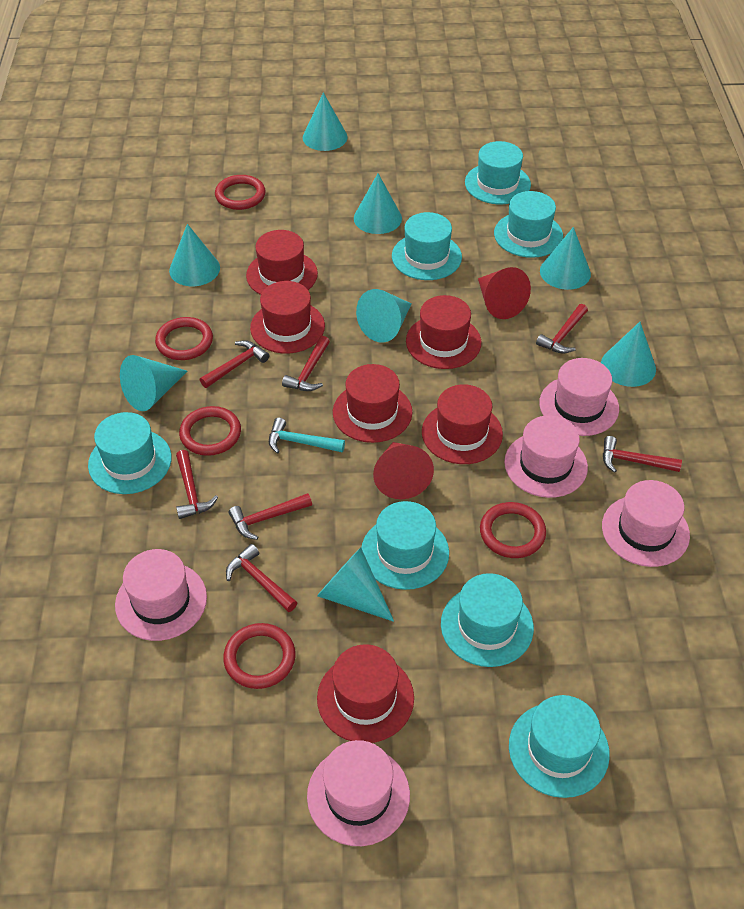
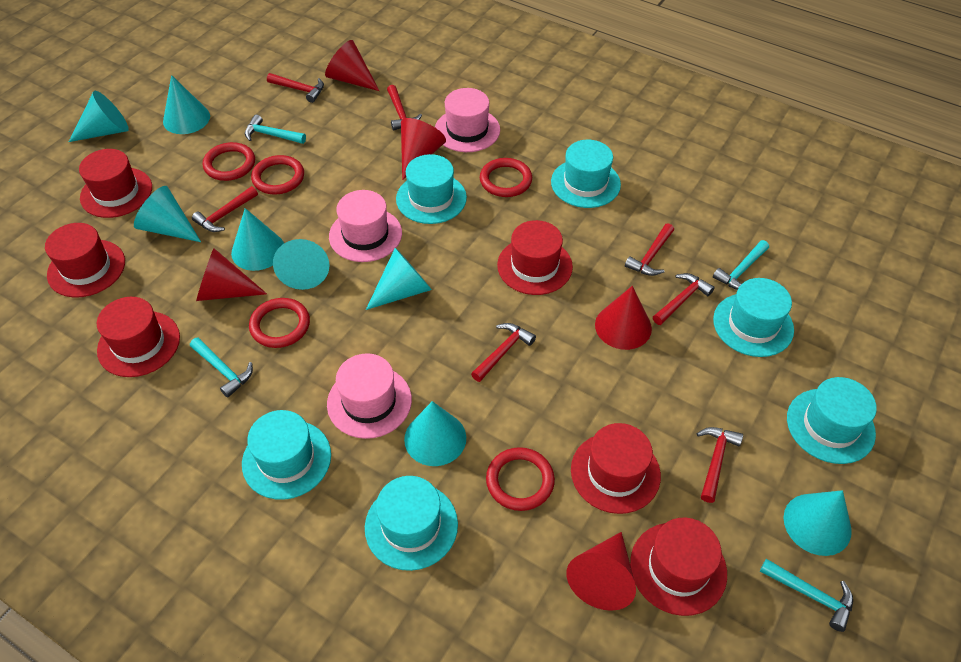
pink hat: 5 -> 3
red cone: 2 -> 5
turquoise hammer: 1 -> 4
turquoise hat: 7 -> 6

